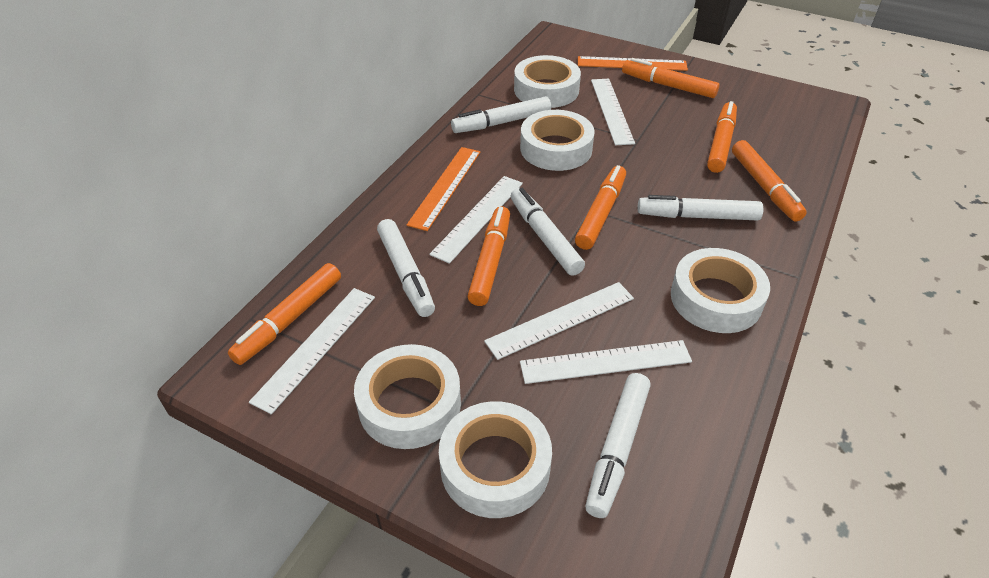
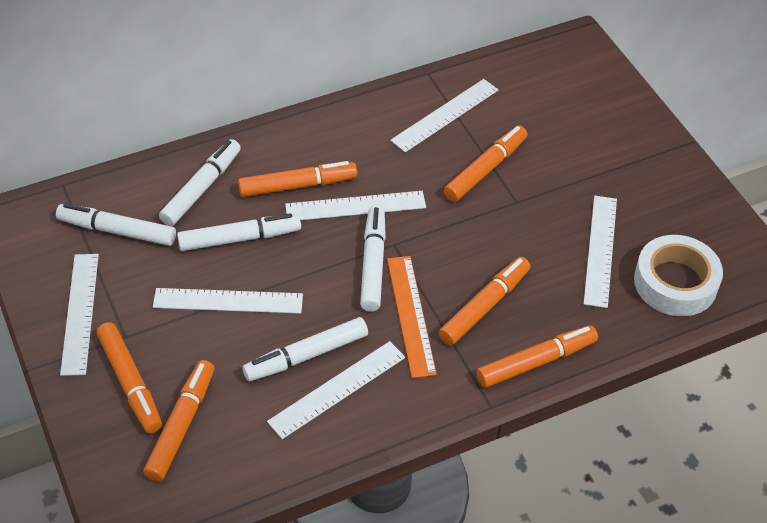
orange ruler: 2 -> 1
white ruler: 5 -> 6
white tape: 5 -> 1

